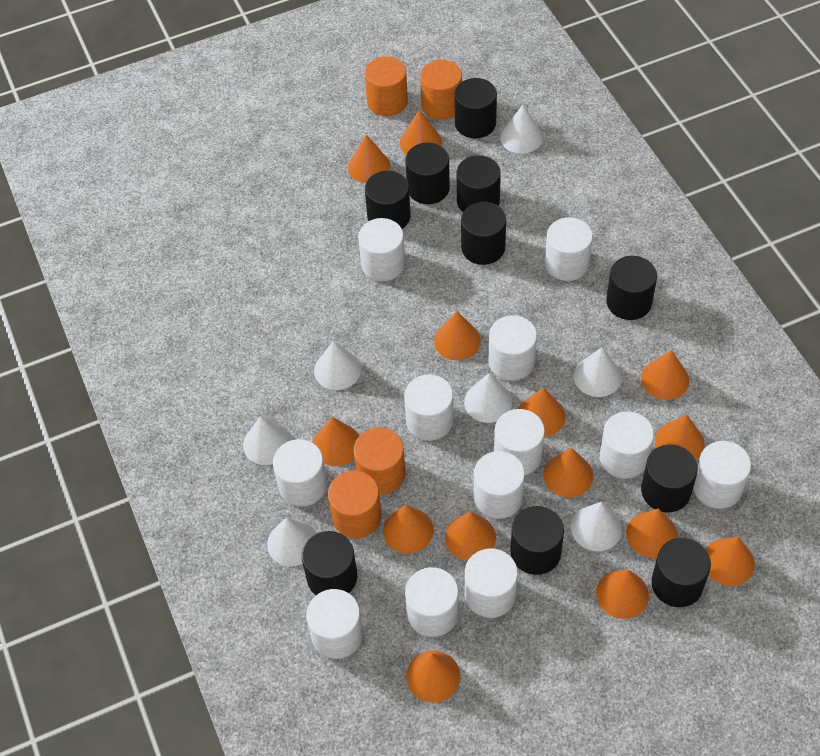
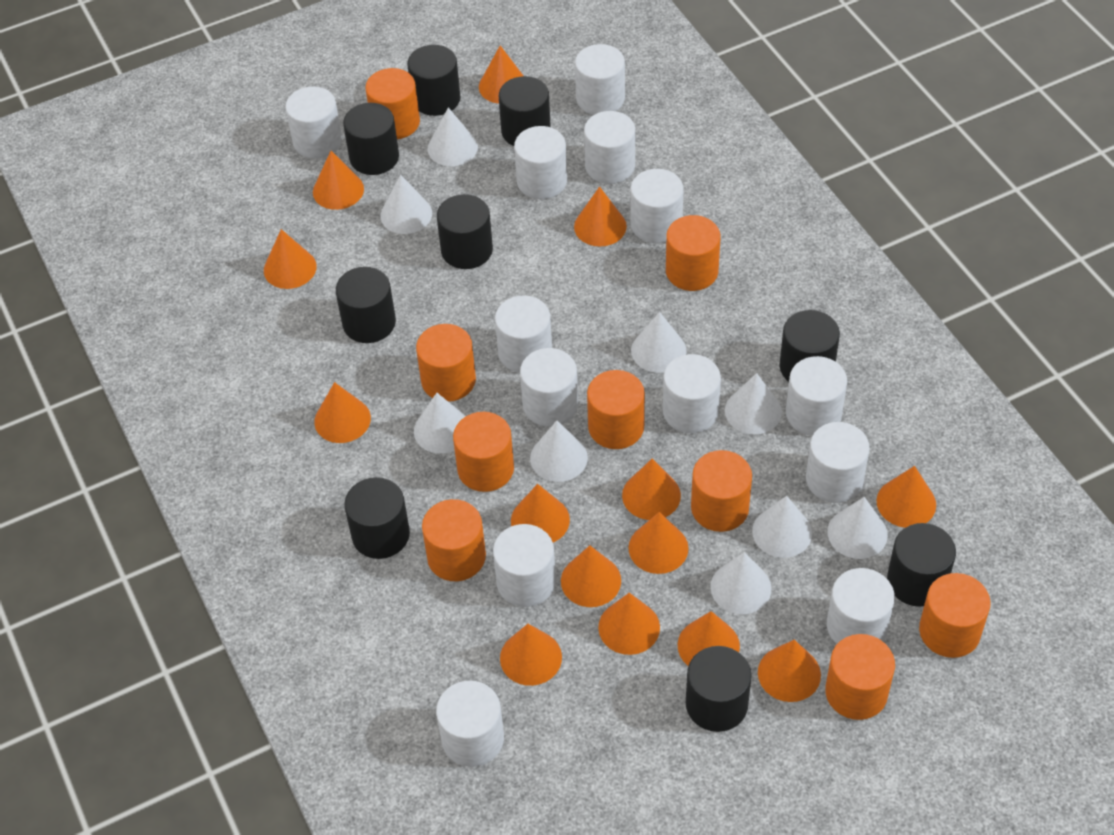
black cylinder: 10 -> 9
orange cylinder: 4 -> 9
white cone: 7 -> 9
white cylinder: 12 -> 13

